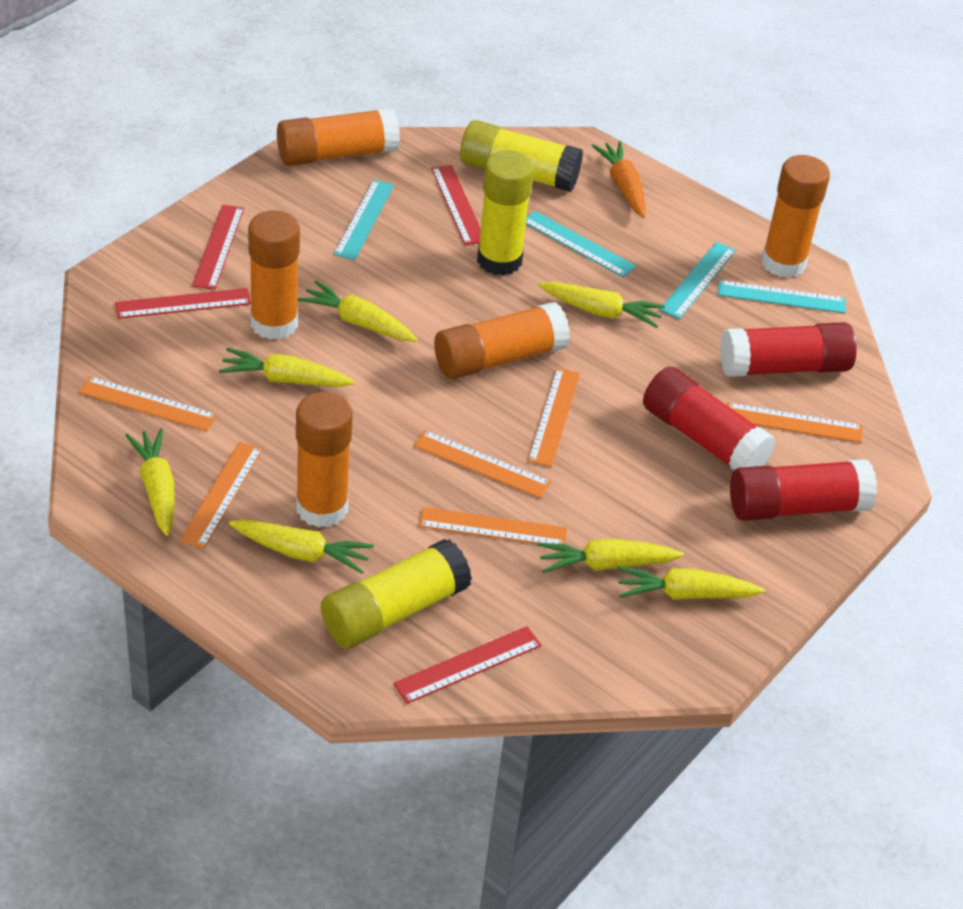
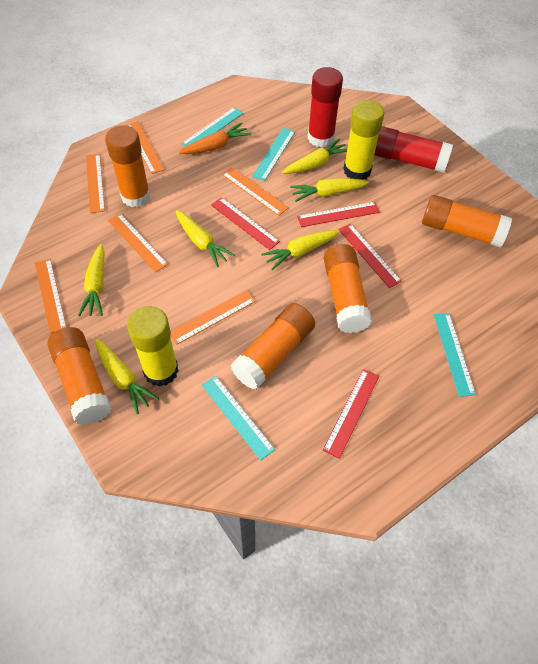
red glue stick: 3 -> 2
yellow carrot: 7 -> 6
yellow glue stick: 3 -> 2

